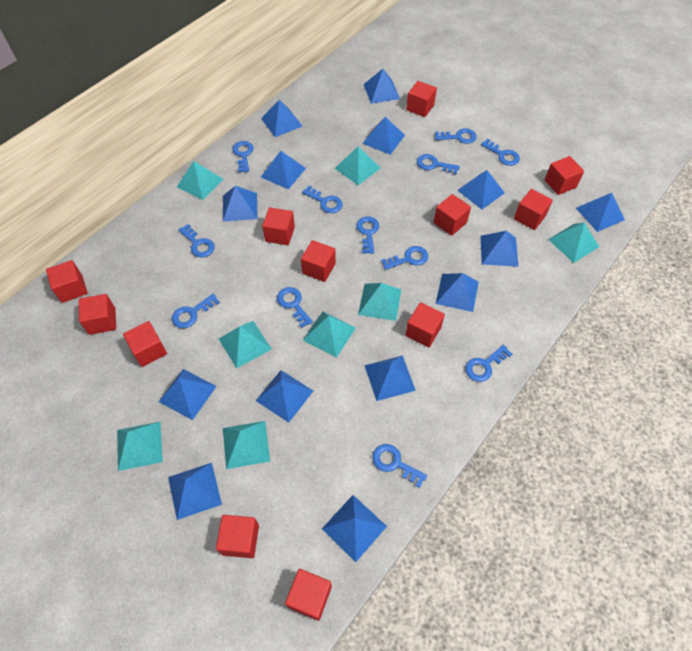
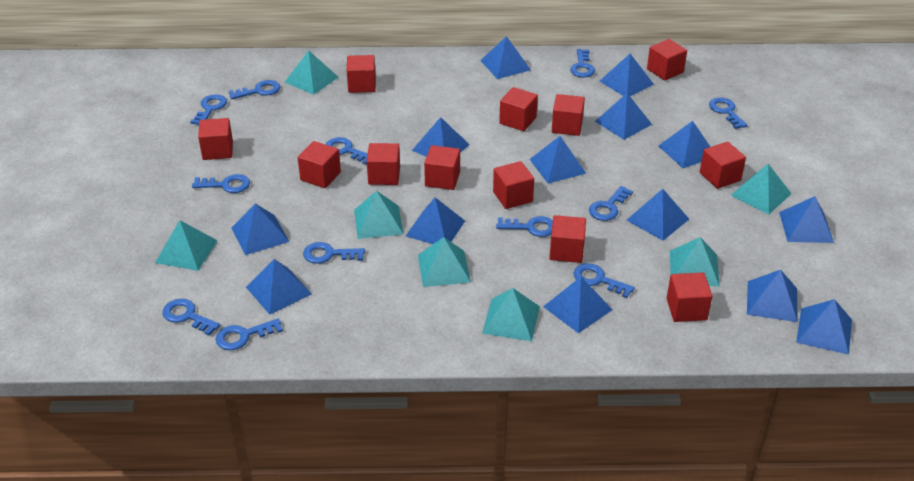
turquoise pyramid: 8 -> 7

